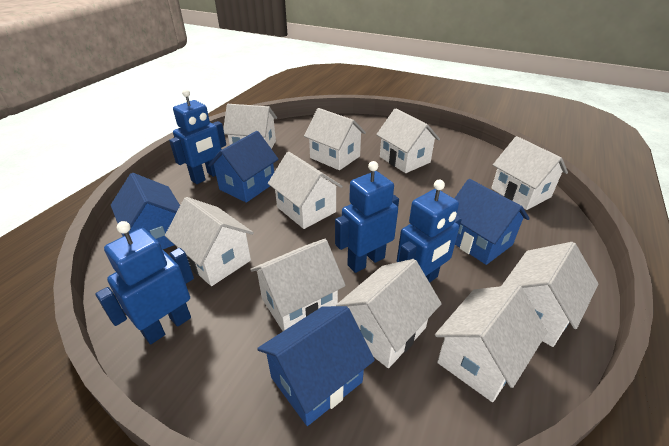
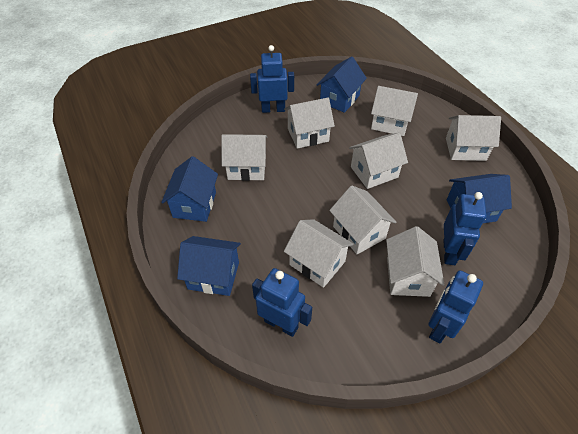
white house: 10 -> 8

